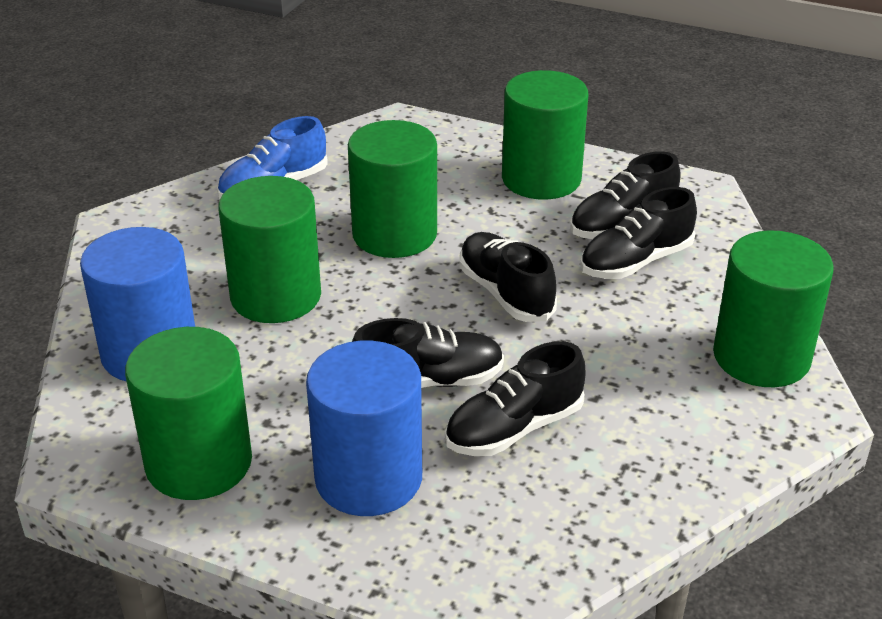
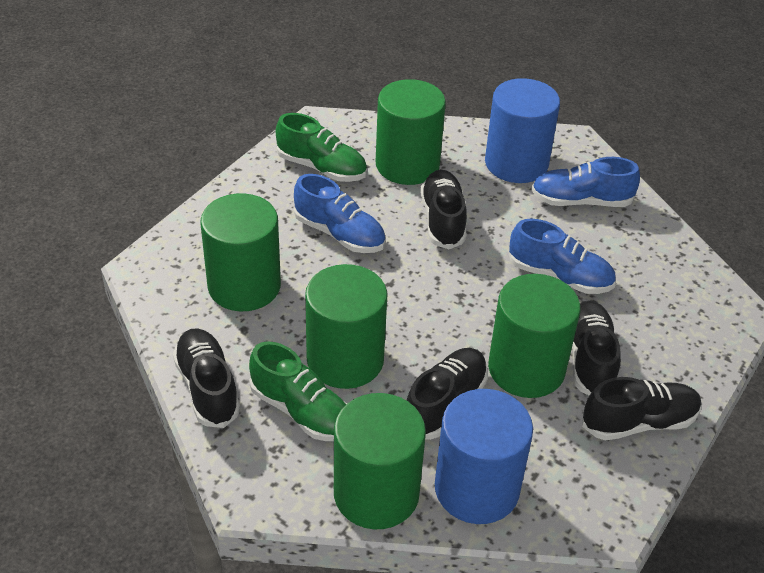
blue shoe: 1 -> 3
green shoe: 0 -> 2

